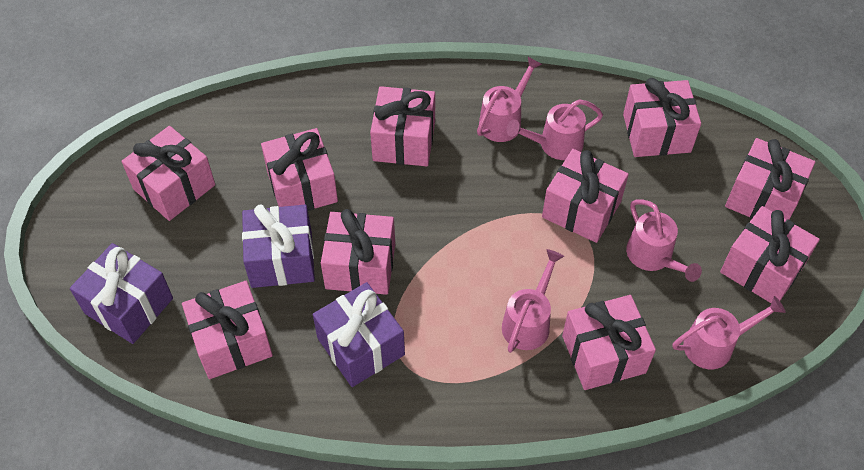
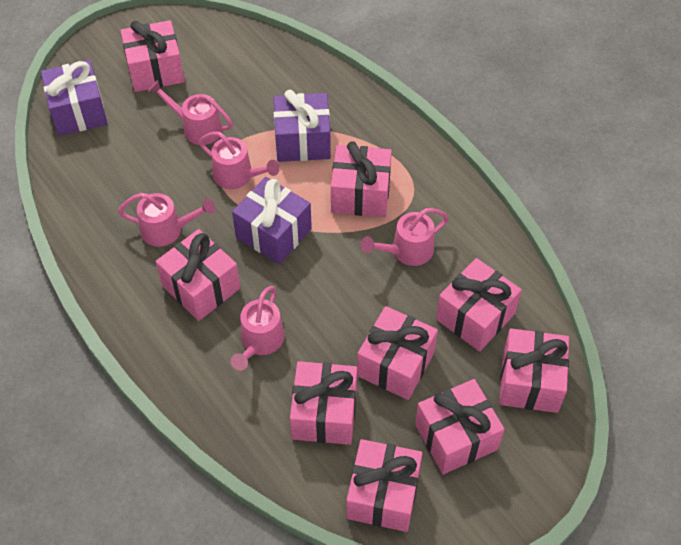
pink gift: 10 -> 9

